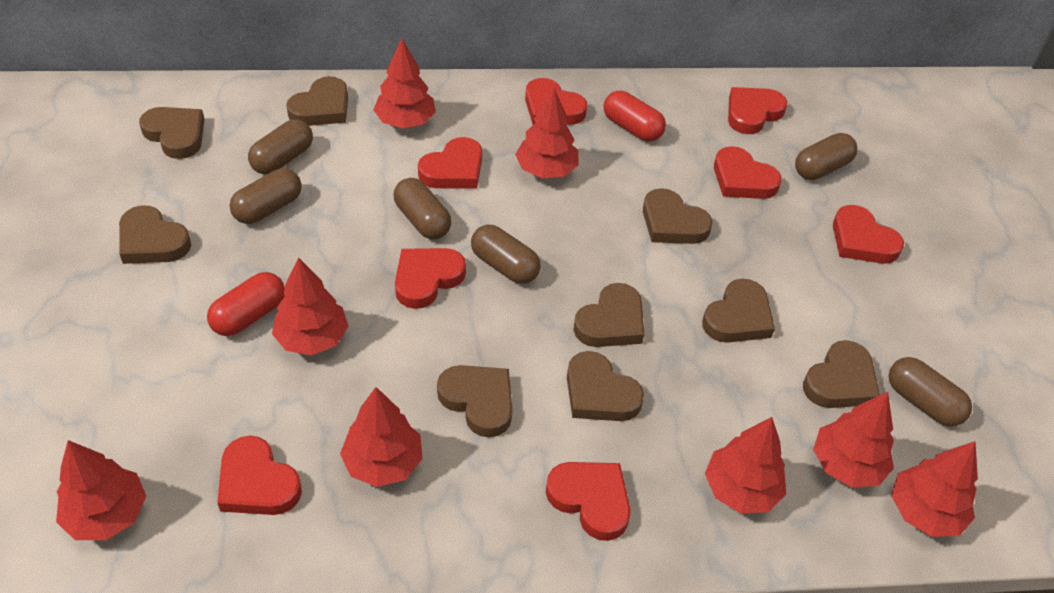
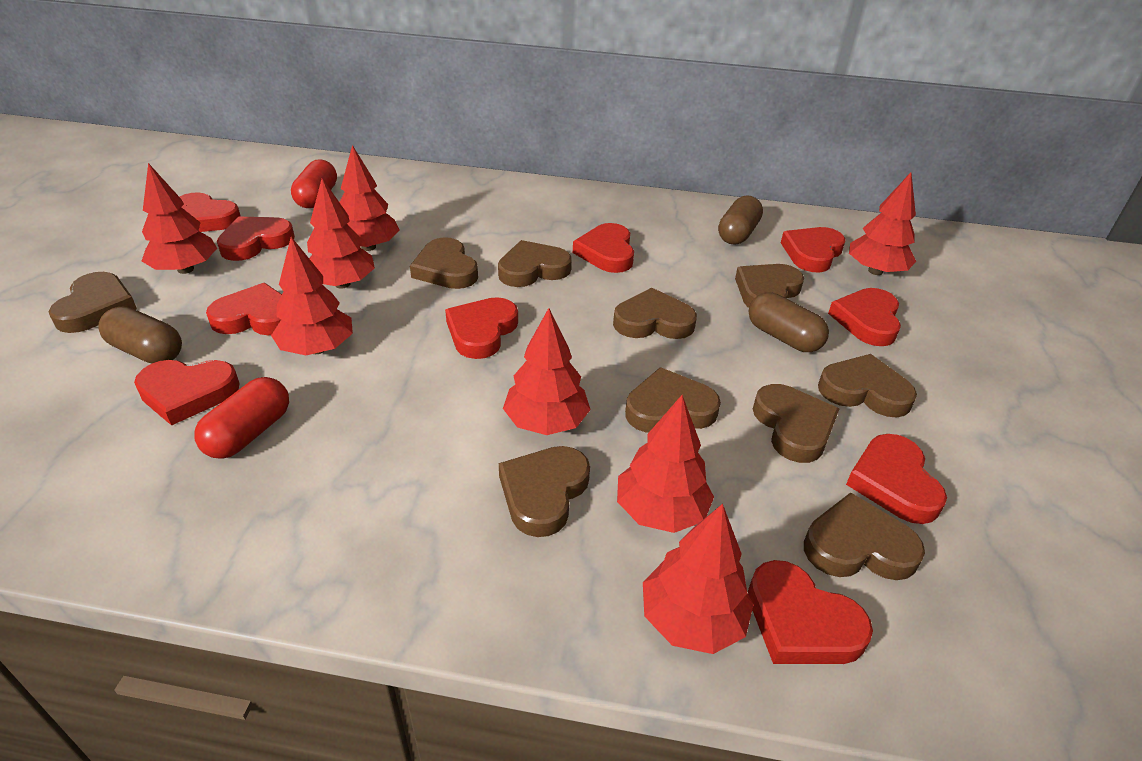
brown capsule: 6 -> 3
brown heart: 9 -> 10
red heart: 8 -> 10

